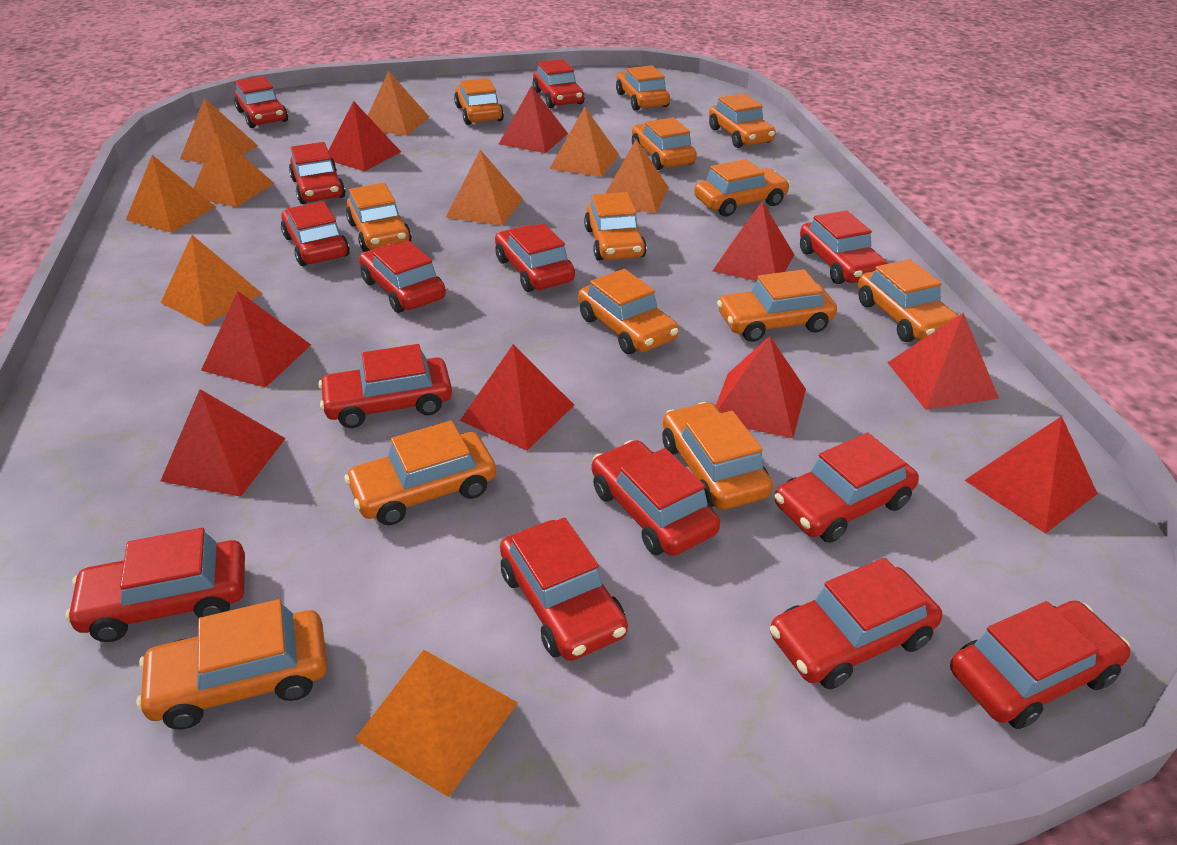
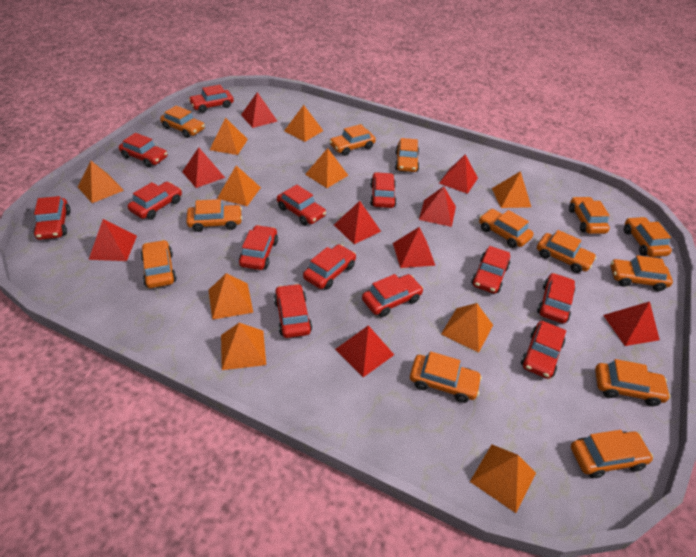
orange pyramid: 9 -> 10
red car: 14 -> 13

